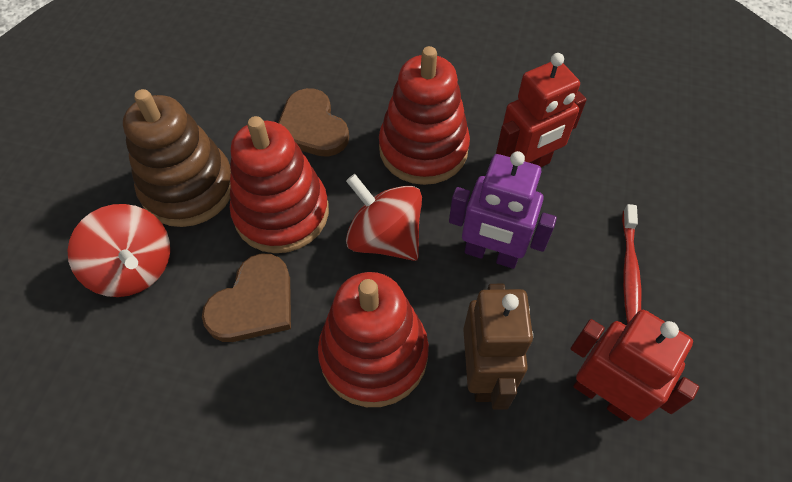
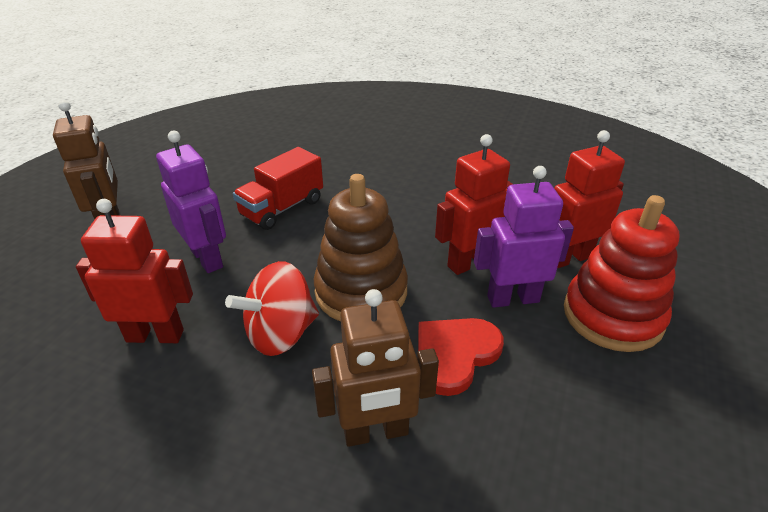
brown heart: 2 -> 0
brown robot: 1 -> 2
purple robot: 1 -> 2
red heart: 0 -> 1
red robot: 2 -> 3
red spinning top: 2 -> 1
red stacking toy: 3 -> 1
red toothbrush: 1 -> 0
red truck: 0 -> 1

